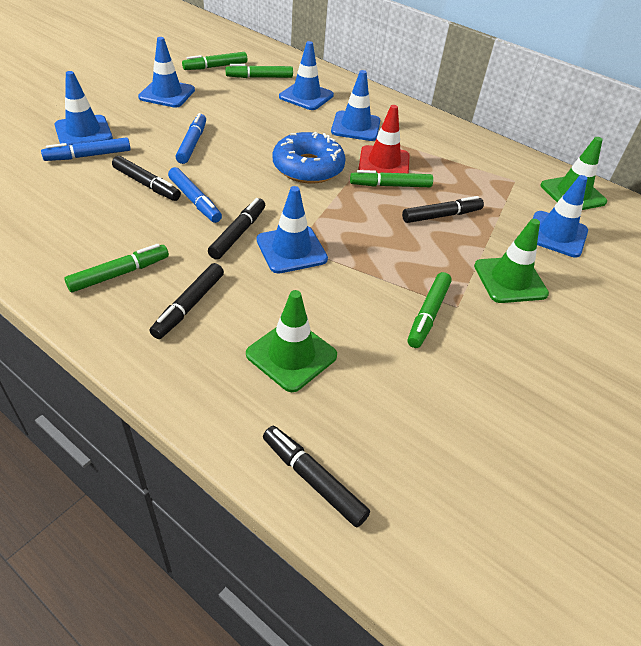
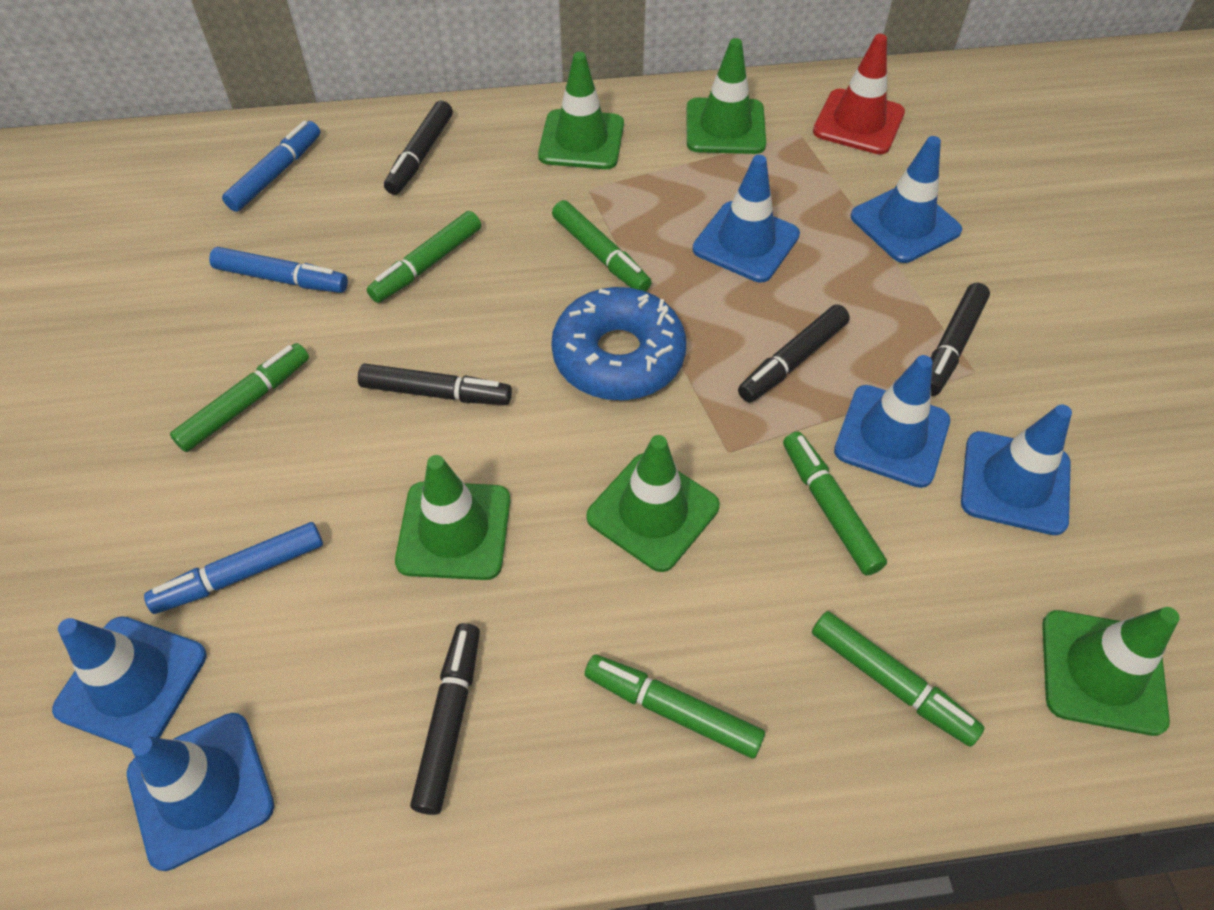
green marker: 5 -> 6
green traffic cone: 3 -> 5

